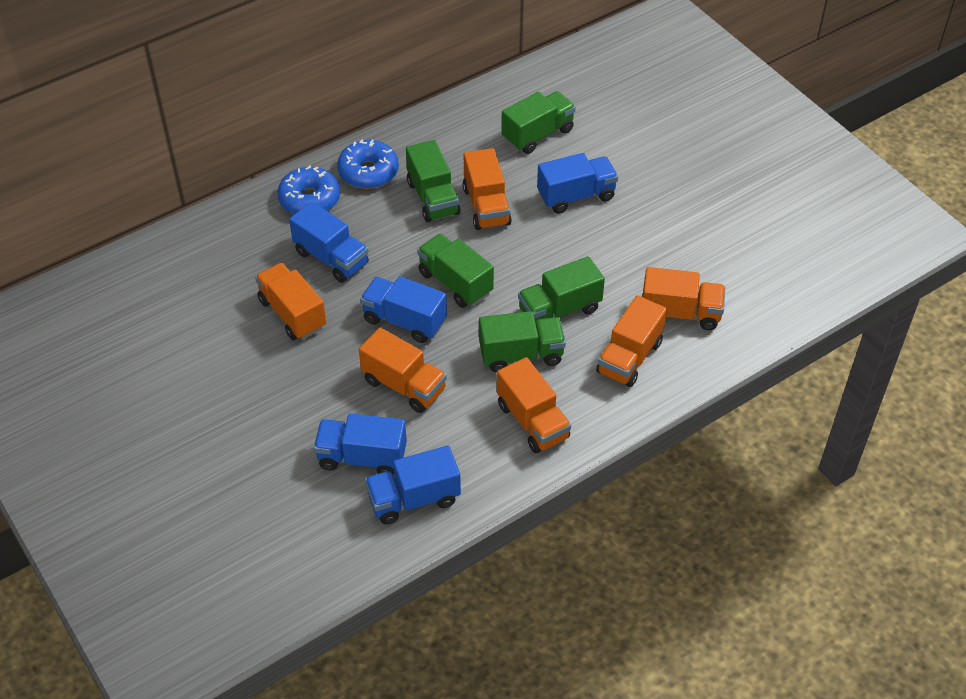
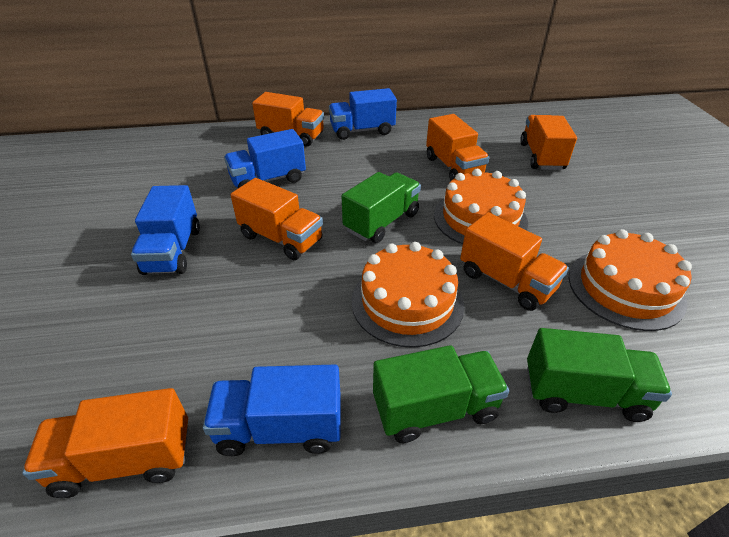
blue donut: 2 -> 0
blue truck: 5 -> 4
green truck: 5 -> 3
orange cake: 0 -> 3

